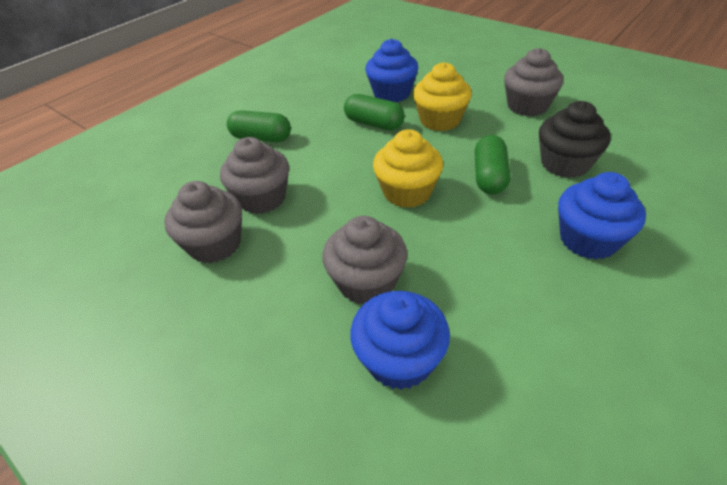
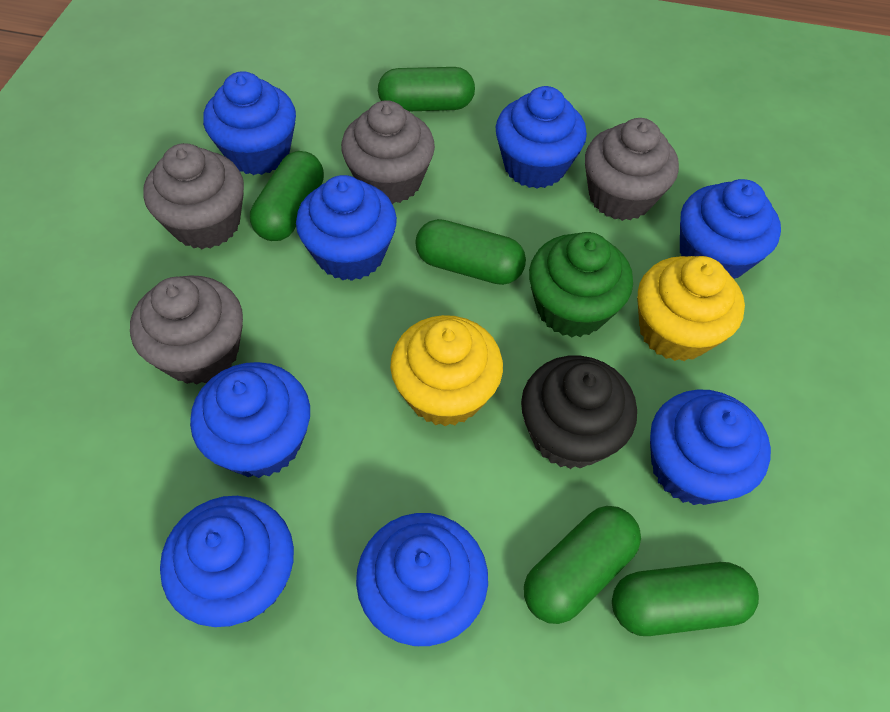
blue cupcake: 3 -> 8
green capsule: 3 -> 5
green cupcake: 0 -> 1

